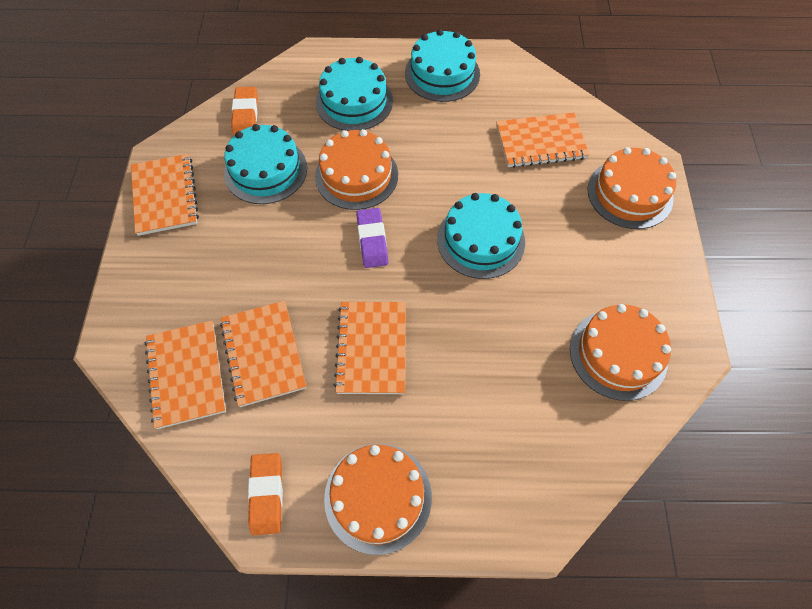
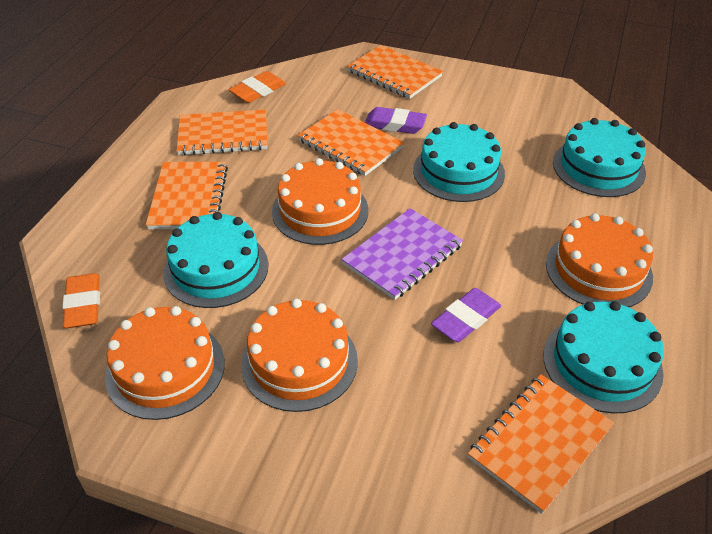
purple eraser: 1 -> 2
purple notebook: 0 -> 1

